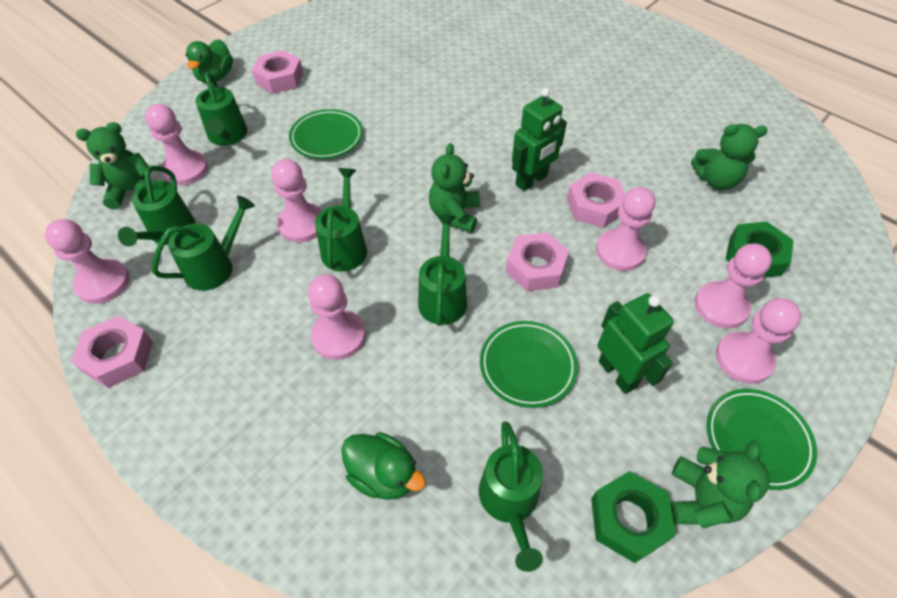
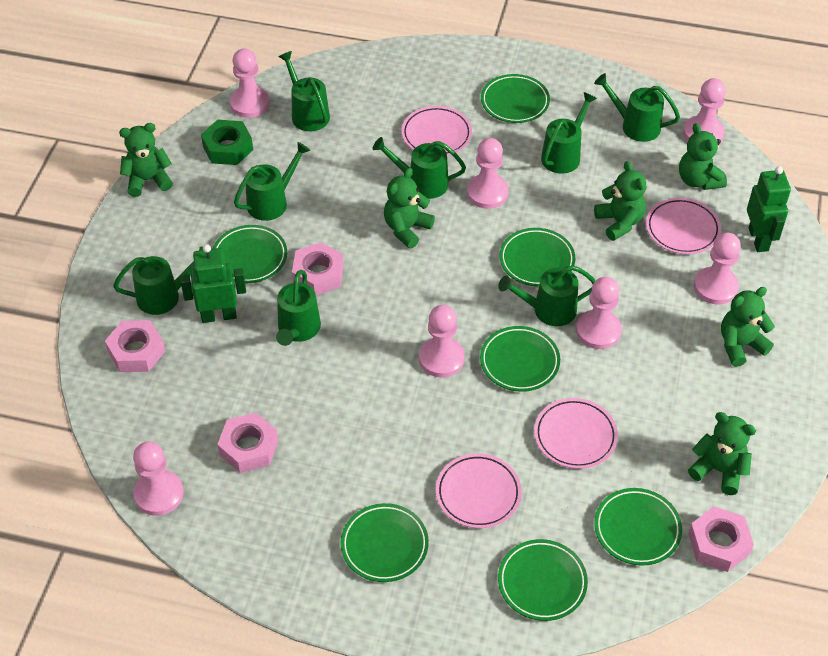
green duck: 2 -> 0
green nut: 2 -> 1
green plate: 3 -> 7
green teddy bear: 4 -> 6
green watering can: 6 -> 8
pink plate: 0 -> 4

